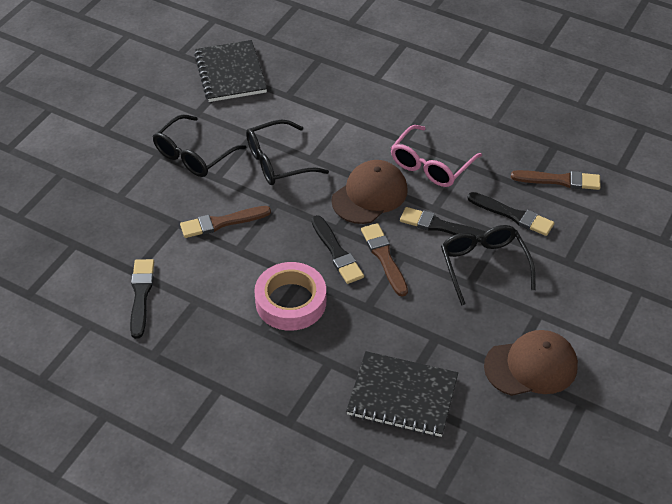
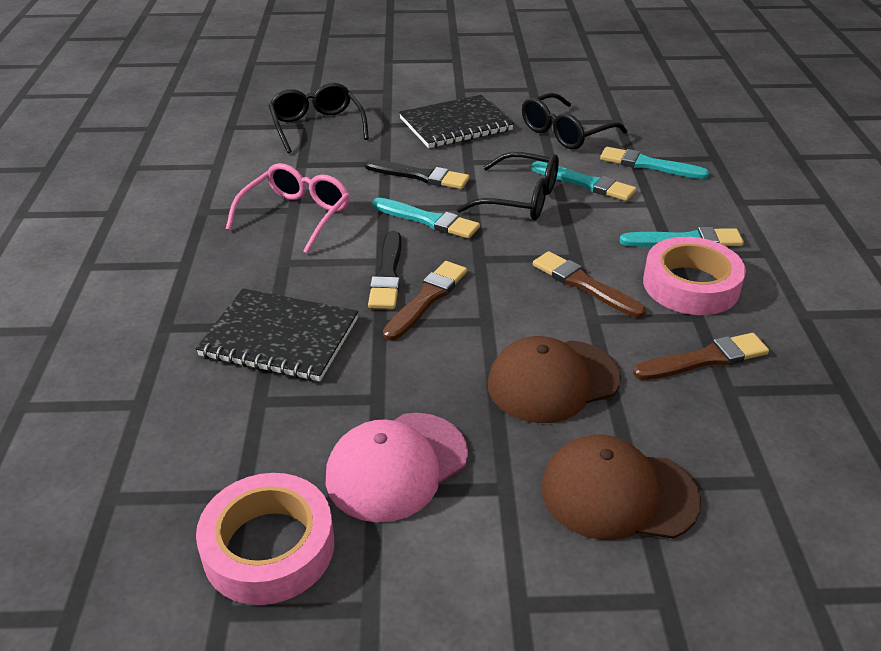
black brush: 4 -> 2
pink cap: 0 -> 1
pink tape: 1 -> 2
turquoise brush: 0 -> 4

